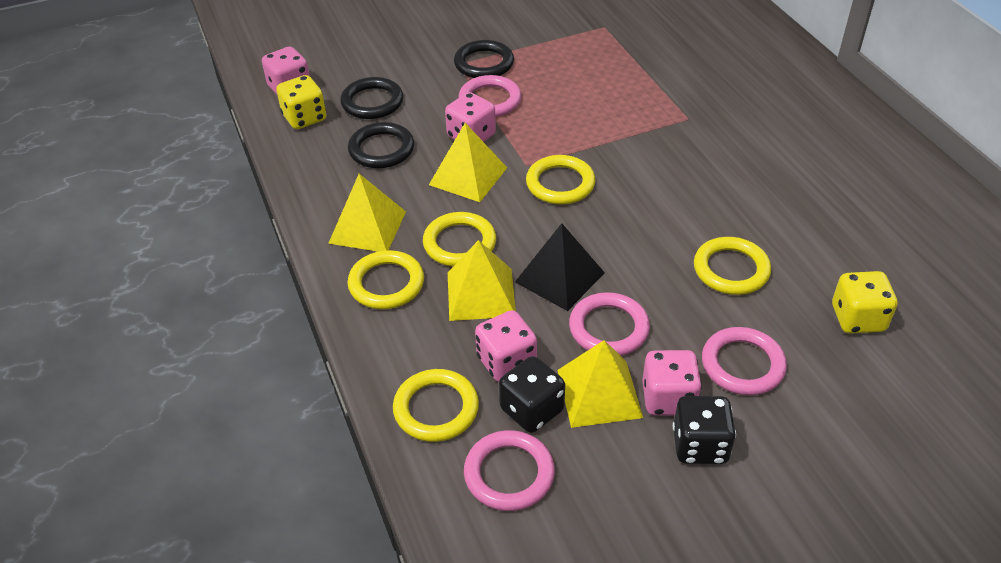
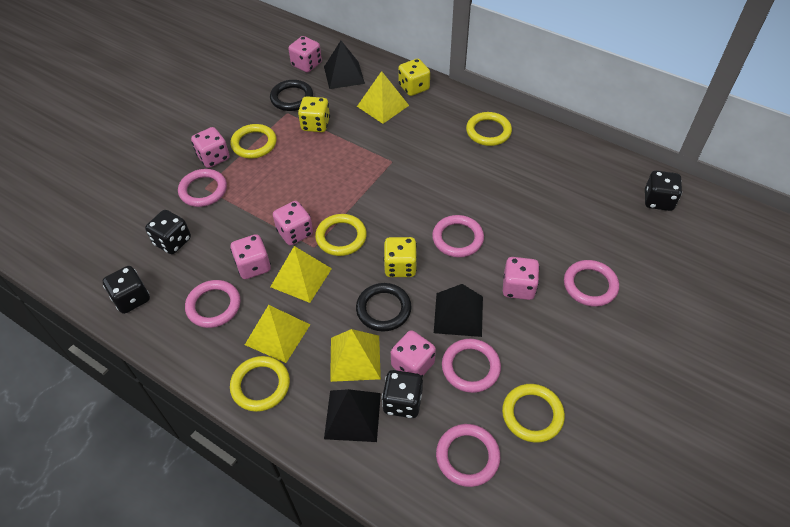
black dice: 2 -> 4
black pyramid: 1 -> 3
black ring: 3 -> 2
pink dice: 4 -> 6
pink ring: 4 -> 6
yellow dice: 2 -> 3

